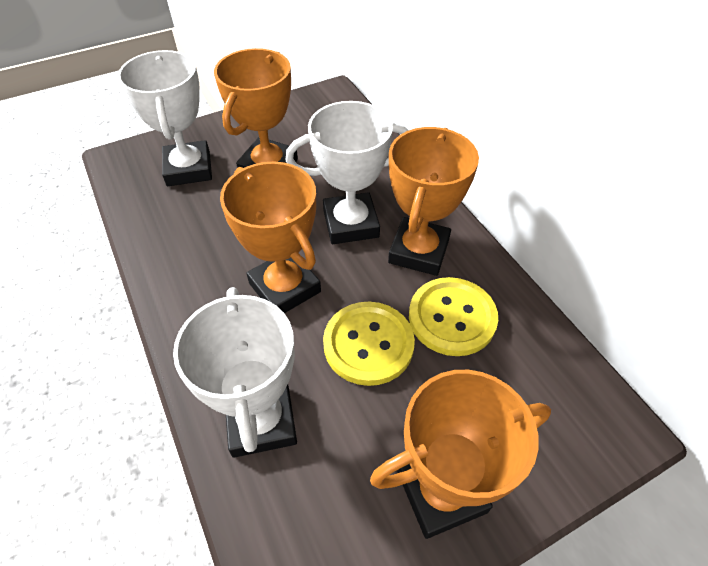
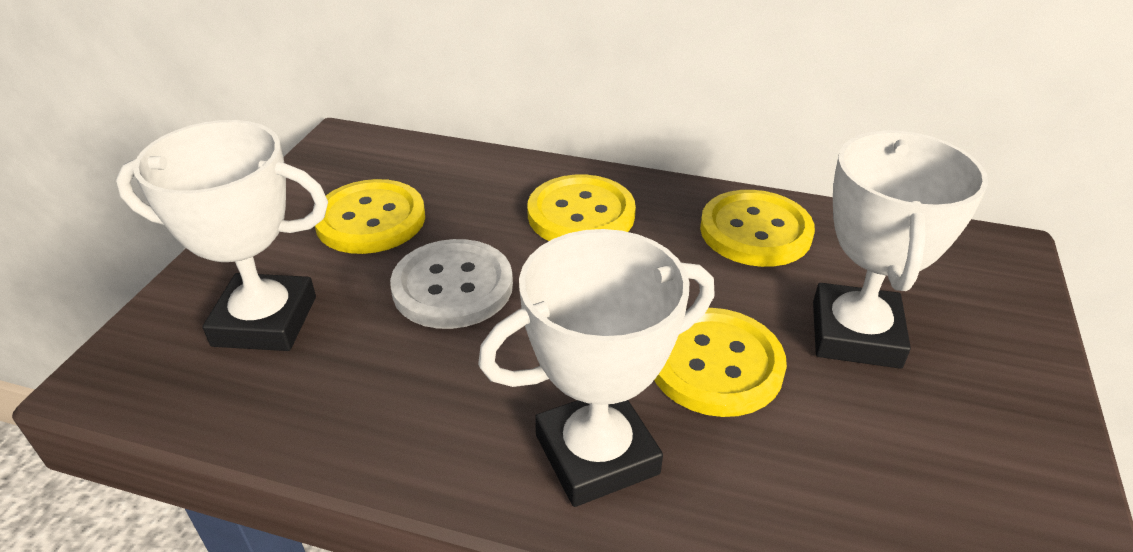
orange trophy: 4 -> 0
white button: 0 -> 1
yellow button: 2 -> 4

